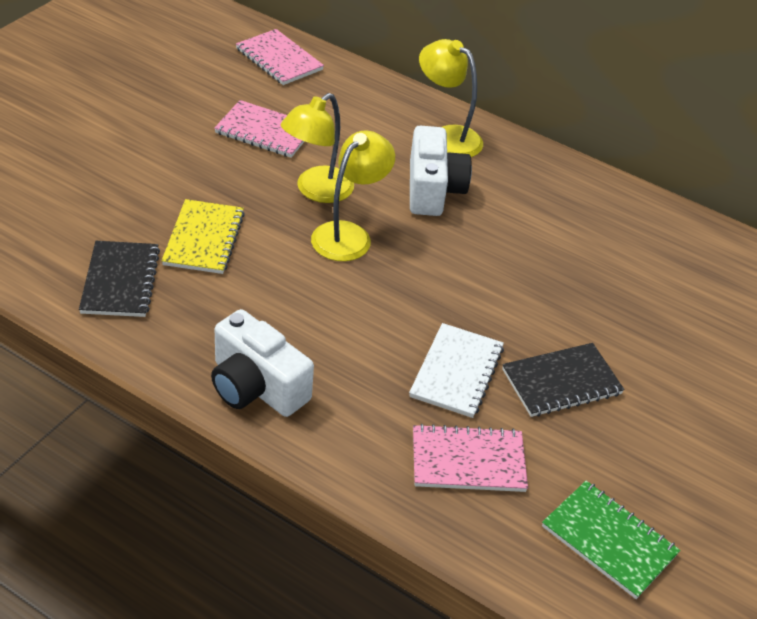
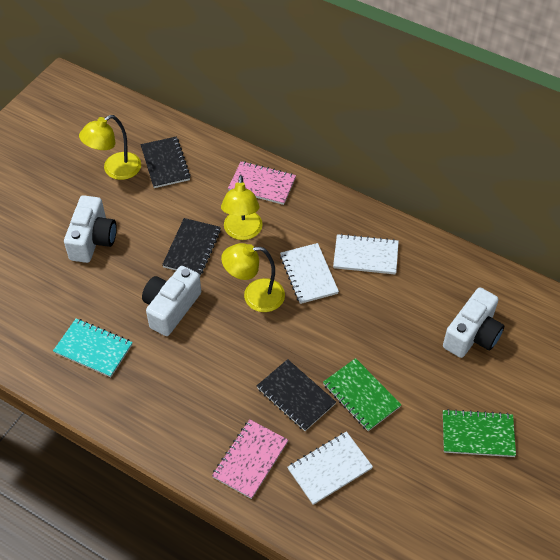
black notebook: 2 -> 3
green notebook: 1 -> 2
pink notebook: 3 -> 2
turquoise notebook: 0 -> 1
white camera: 2 -> 3
white notebook: 1 -> 3
yellow notebook: 1 -> 0

